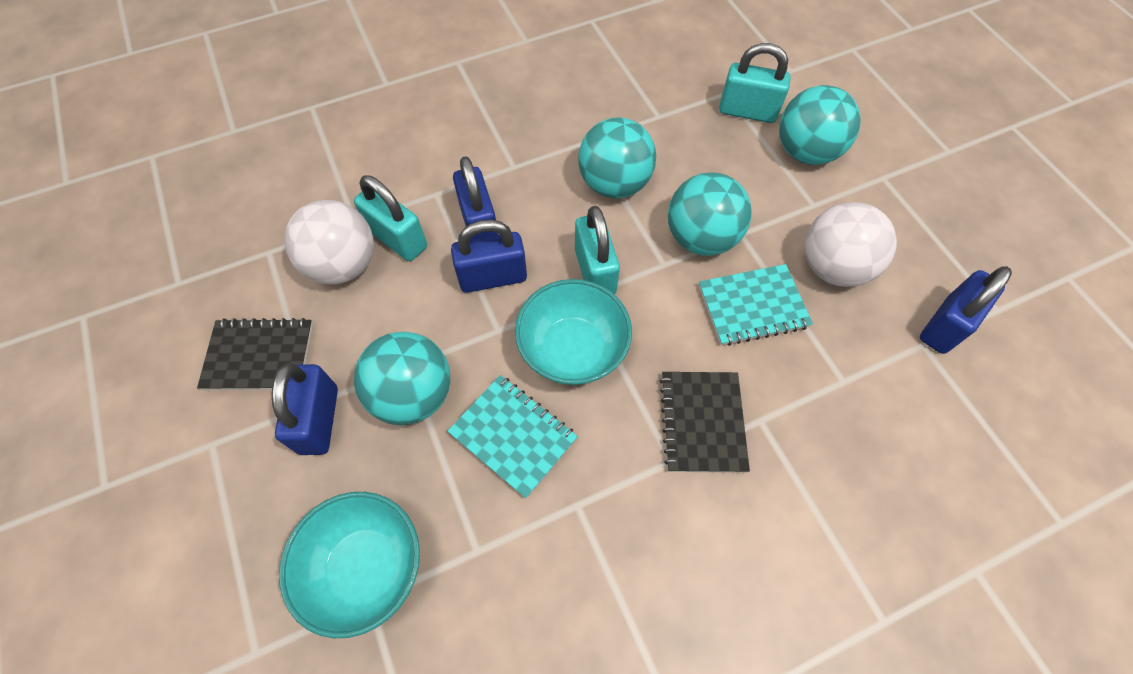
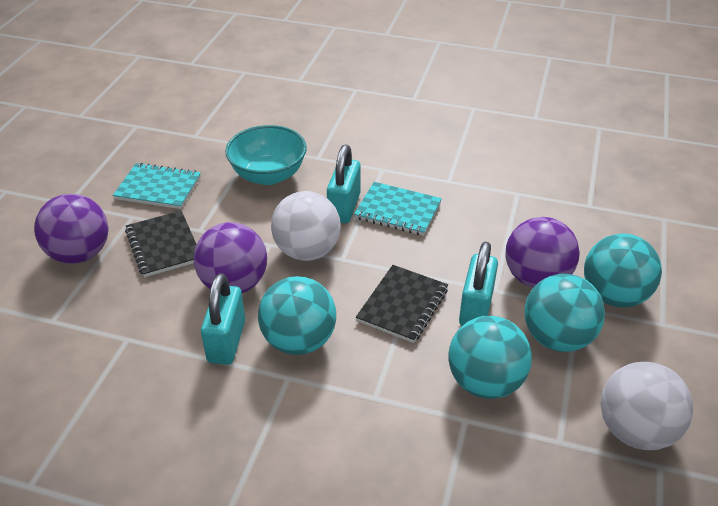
blue padlock: 4 -> 0
purple ball: 0 -> 3
turquoise bowl: 2 -> 1

